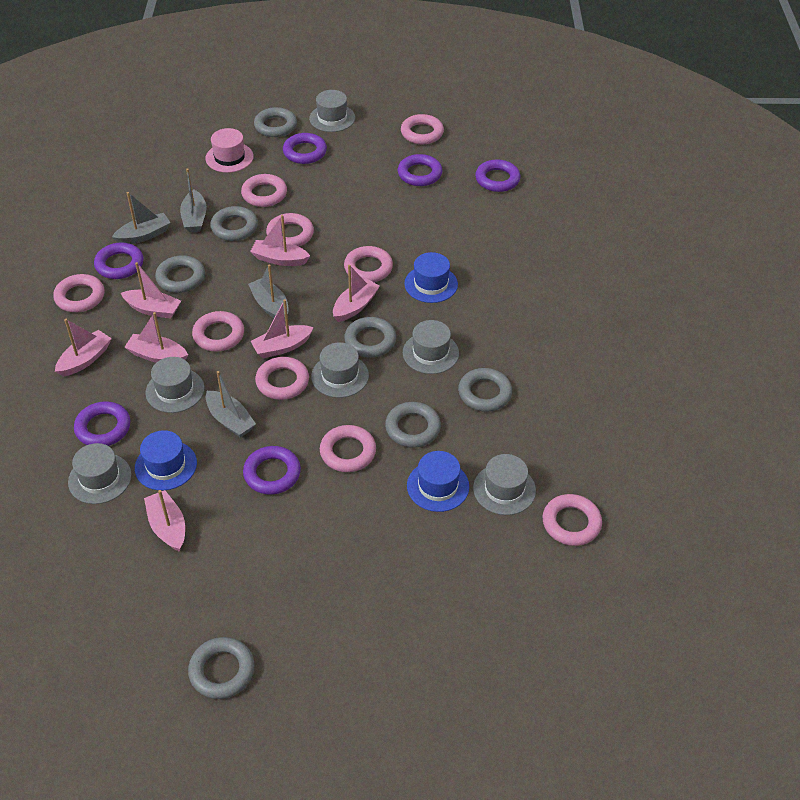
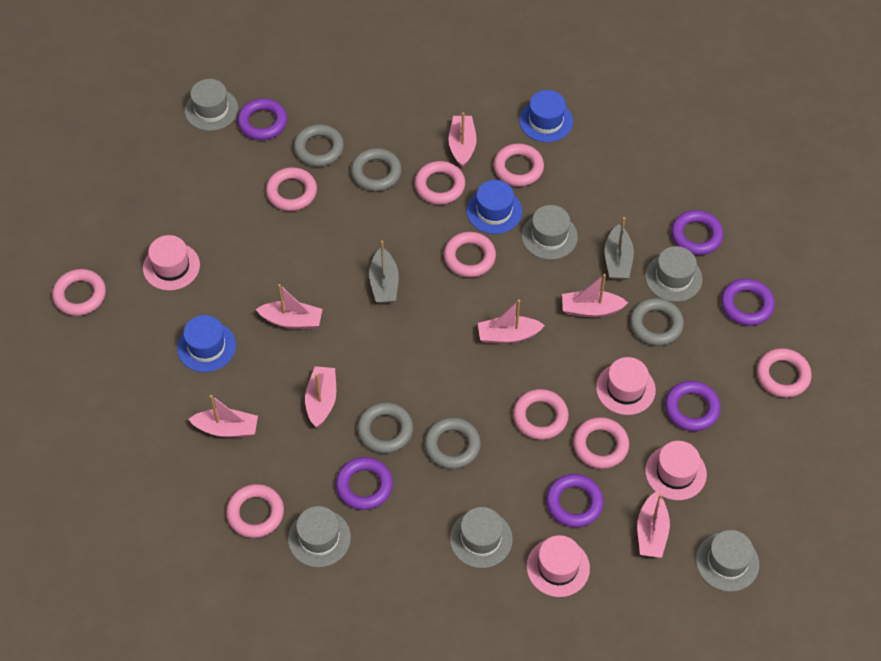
grey boat: 4 -> 2
grey ring: 7 -> 5
pink hat: 1 -> 4

